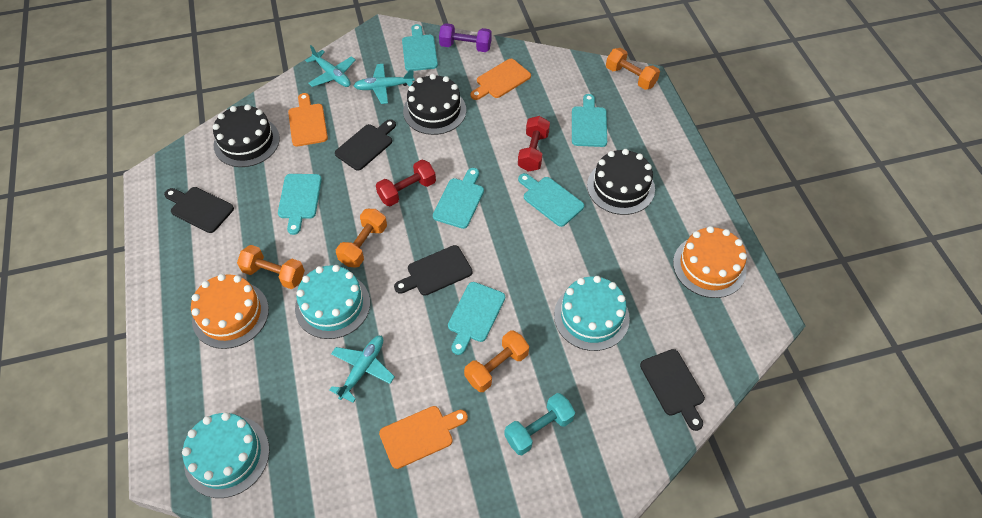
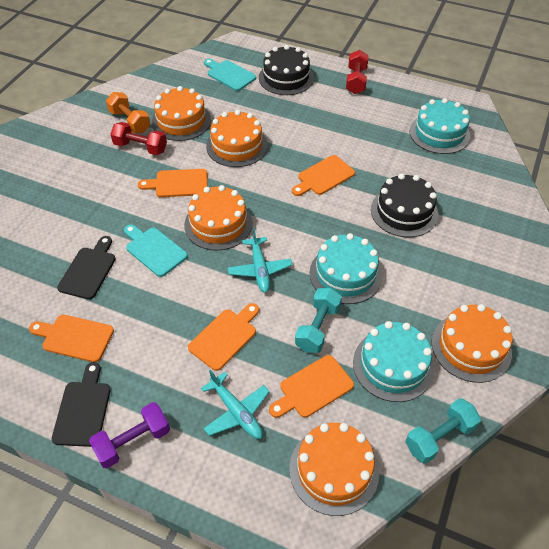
black cake: 3 -> 2
black cutting board: 4 -> 2
orange cake: 2 -> 5
orange cutting board: 3 -> 5
orange dumbbell: 4 -> 1
turquoise cutting board: 6 -> 2
turquoise dumbbell: 1 -> 2
turquoise plane: 3 -> 2

